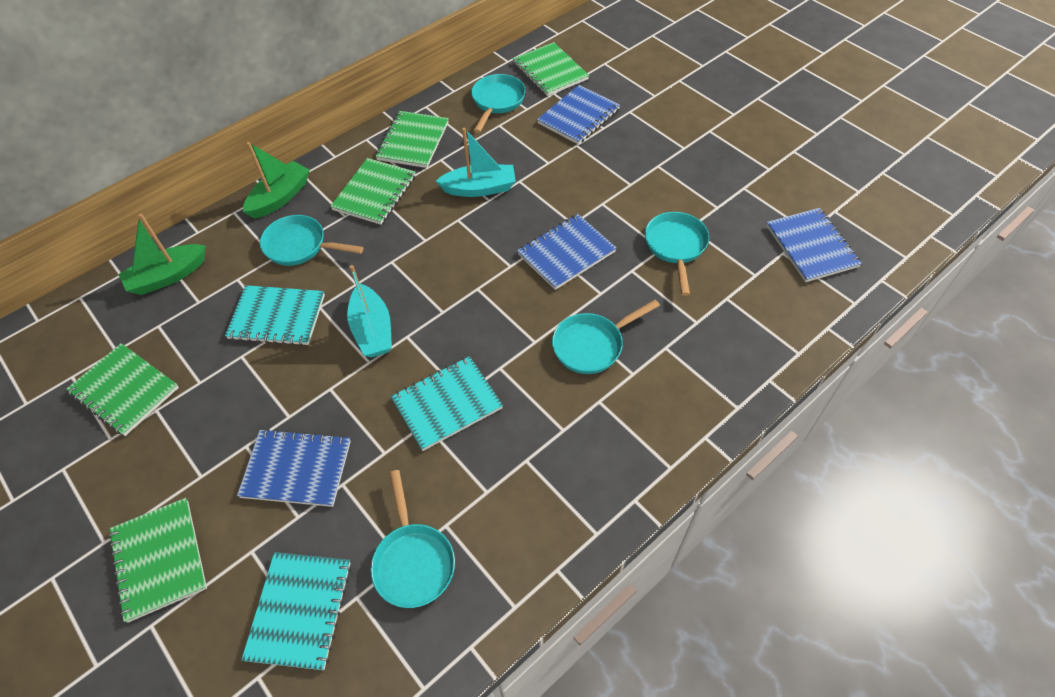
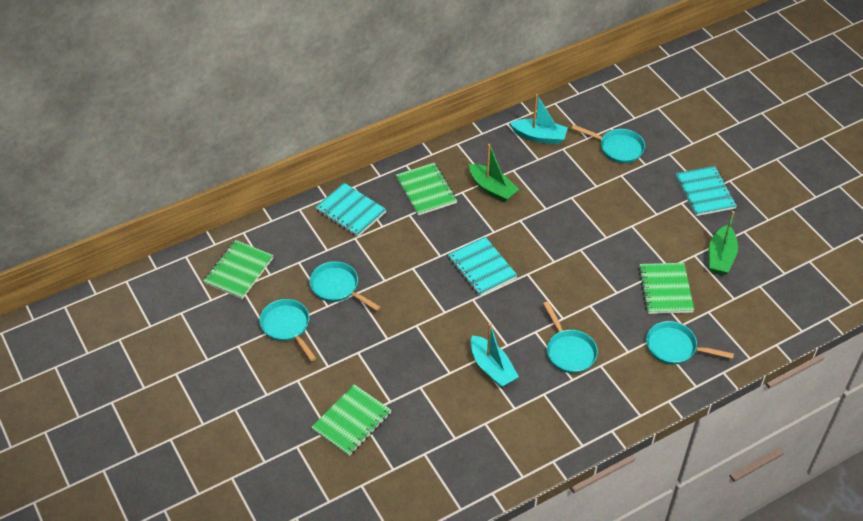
blue notebook: 4 -> 0
green notebook: 5 -> 4

